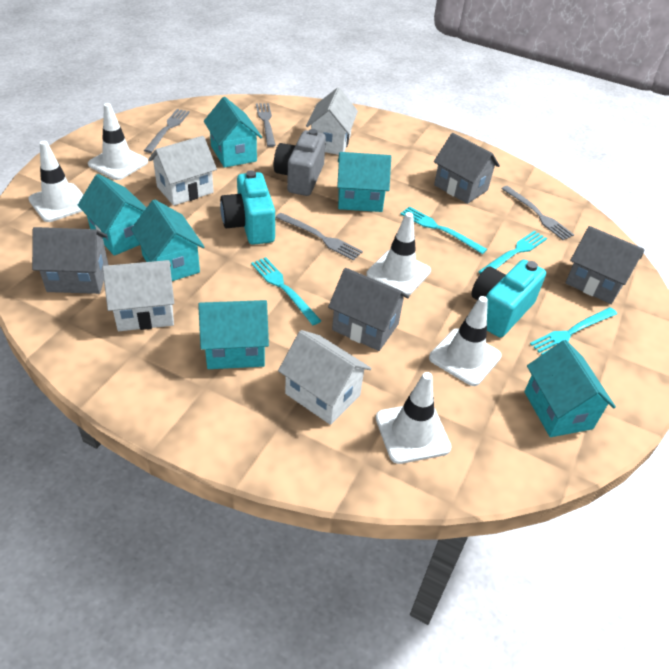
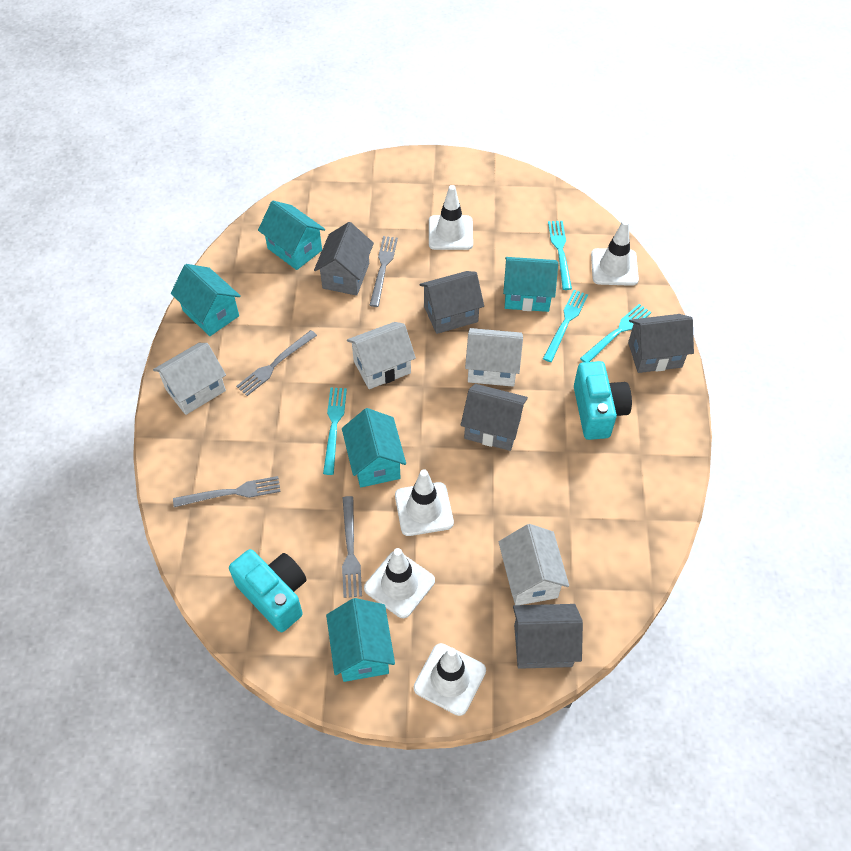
grey camera: 1 -> 0
grey house: 4 -> 5
turquoise house: 6 -> 5

